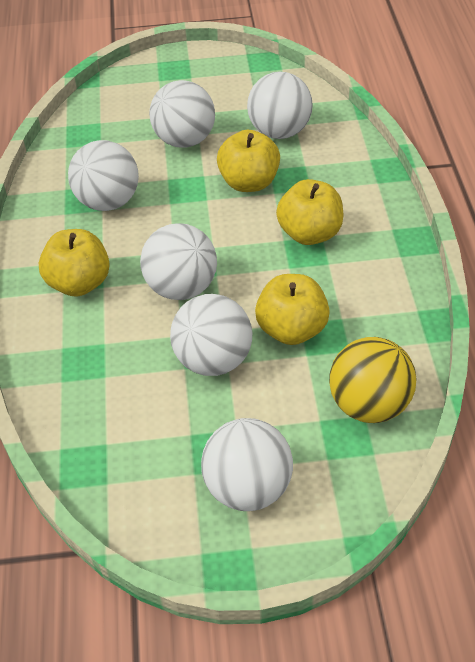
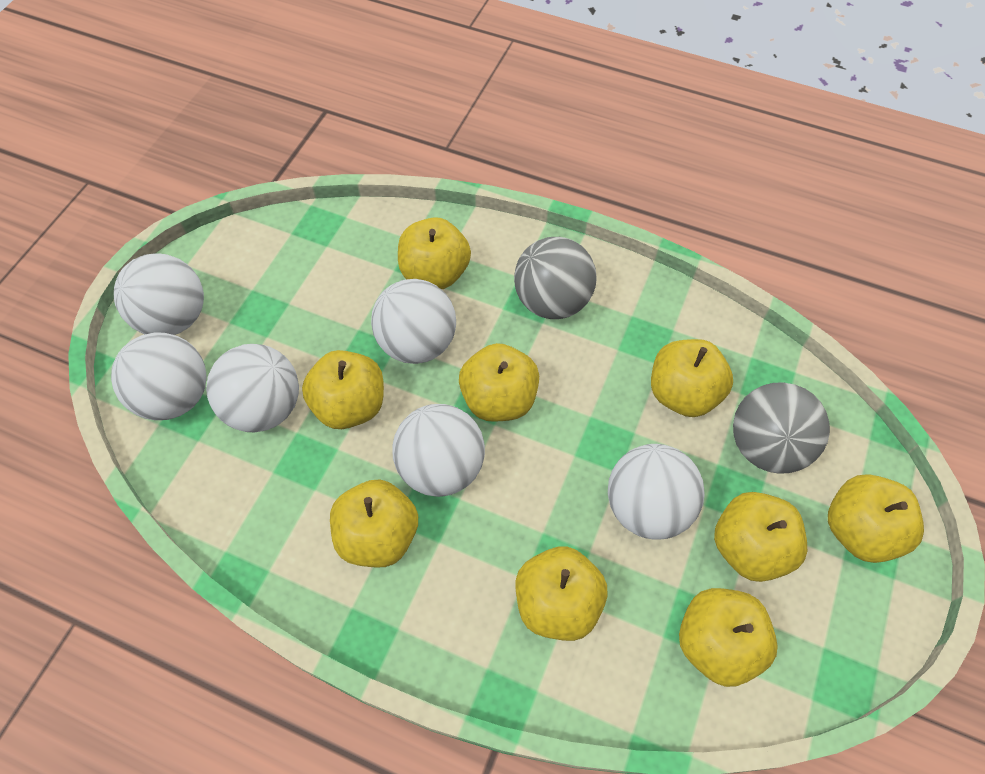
grey ball: 0 -> 2
yellow apple: 4 -> 9
yellow ball: 1 -> 0

